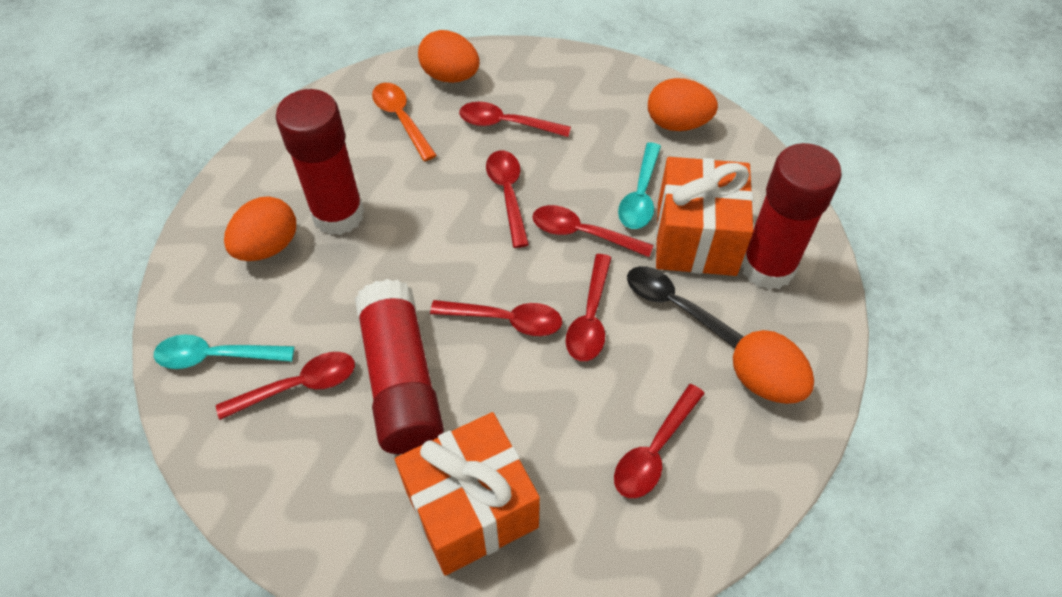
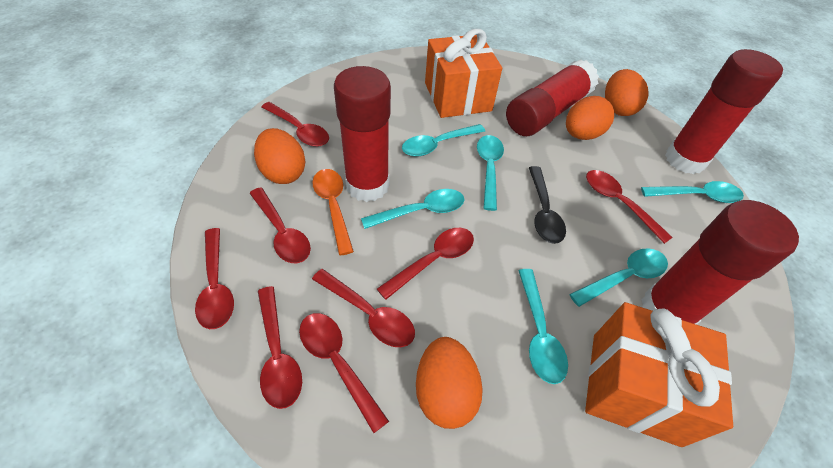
red glue stick: 3 -> 4
red spoon: 7 -> 8
turquoise spoon: 2 -> 6

